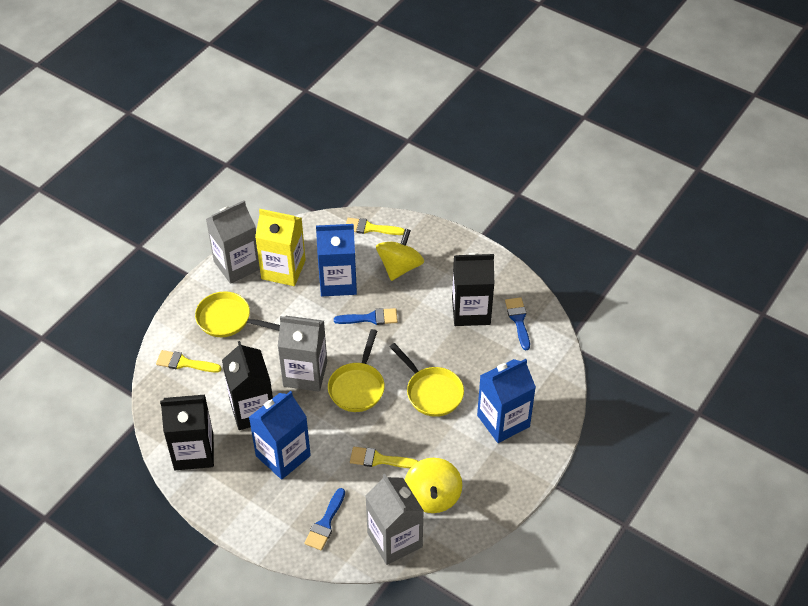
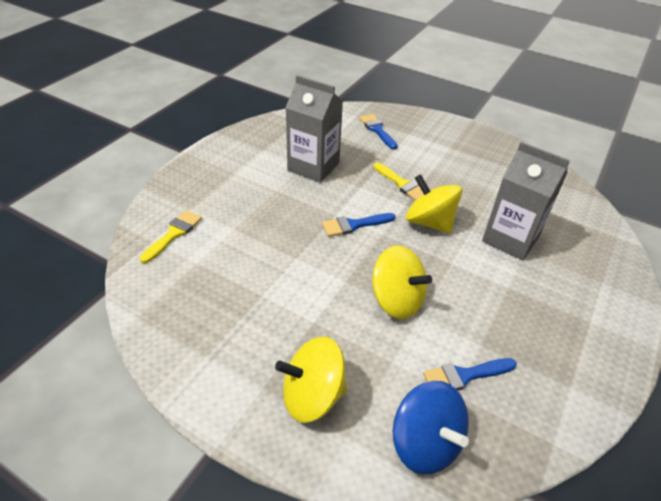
black carton: 3 -> 0
blue carton: 3 -> 0
blue spinning top: 0 -> 1
grey carton: 3 -> 2
yellow brush: 3 -> 2
yellow carton: 1 -> 0
yellow pan: 3 -> 0
yellow spinning top: 2 -> 3

